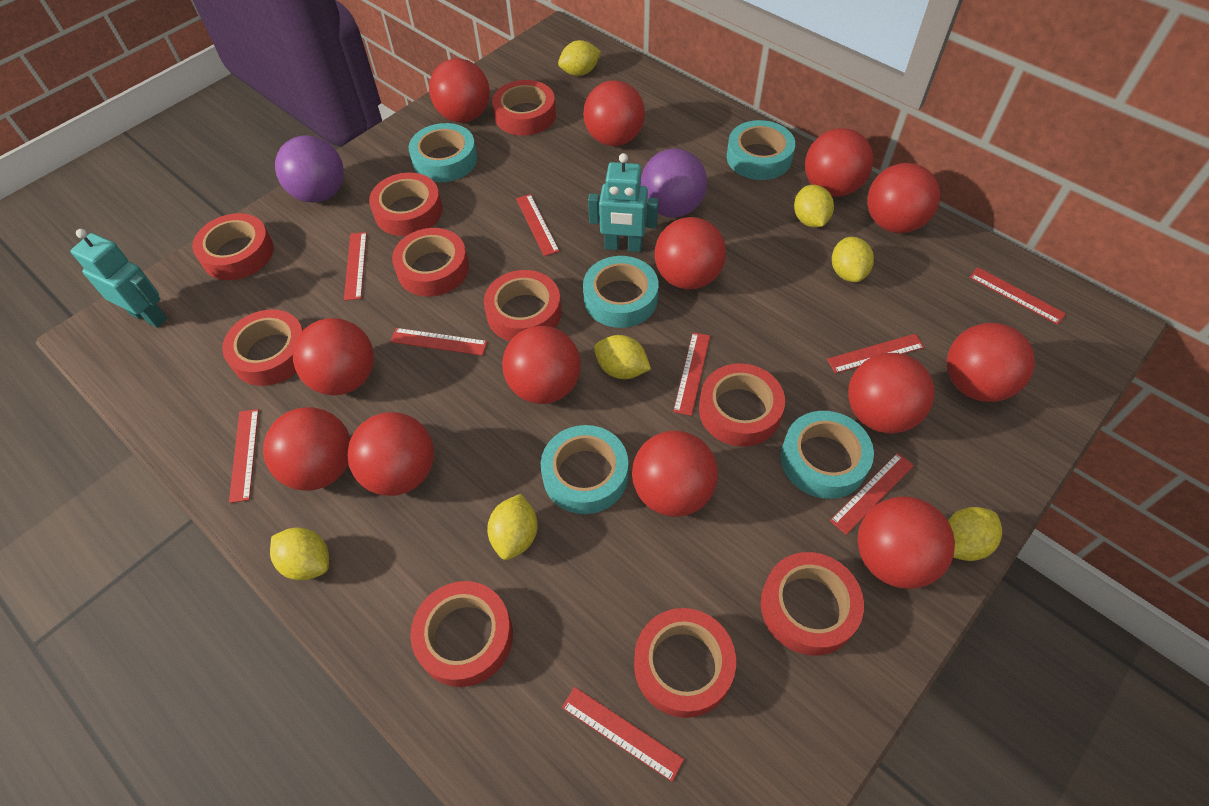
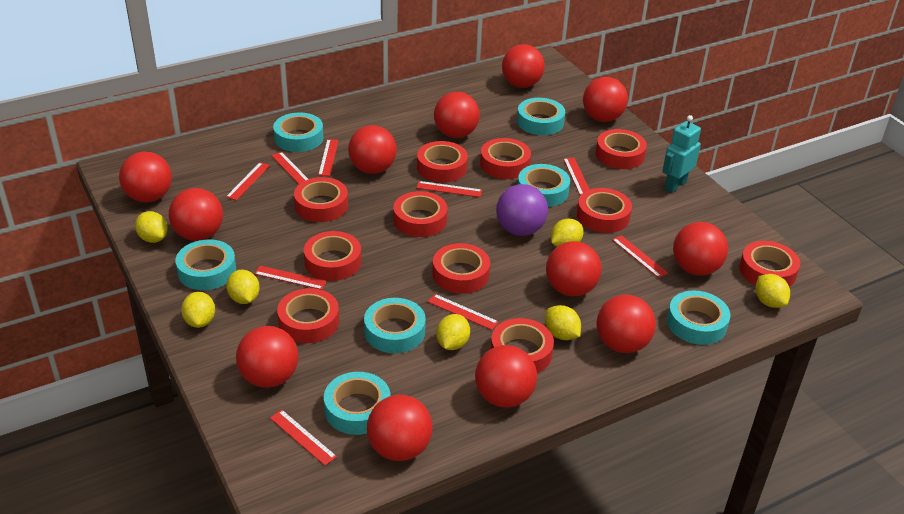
purple ball: 2 -> 1
red ball: 13 -> 12
red tape: 10 -> 11
turquoise robot: 2 -> 1
turquoise tape: 5 -> 7

